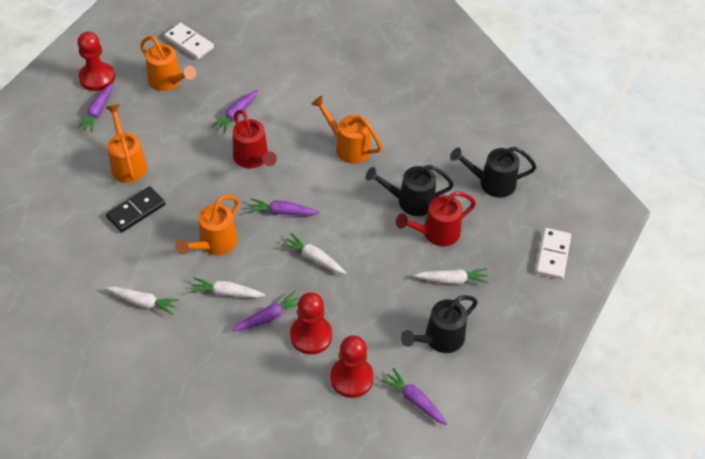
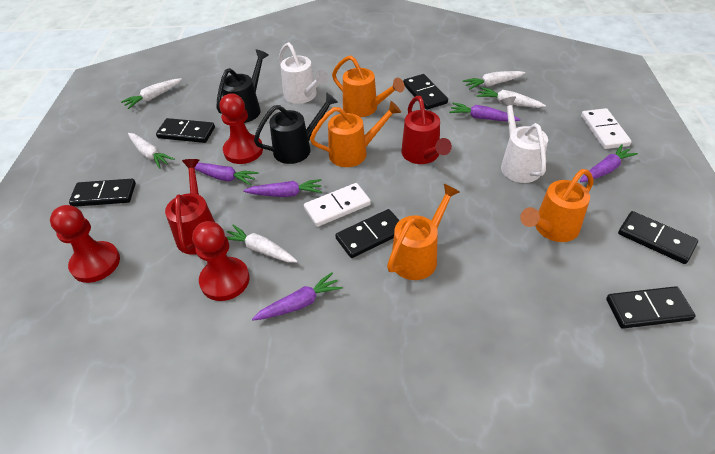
black domino: 1 -> 6
black watering can: 3 -> 2
white carrot: 4 -> 5
white watering can: 0 -> 2

